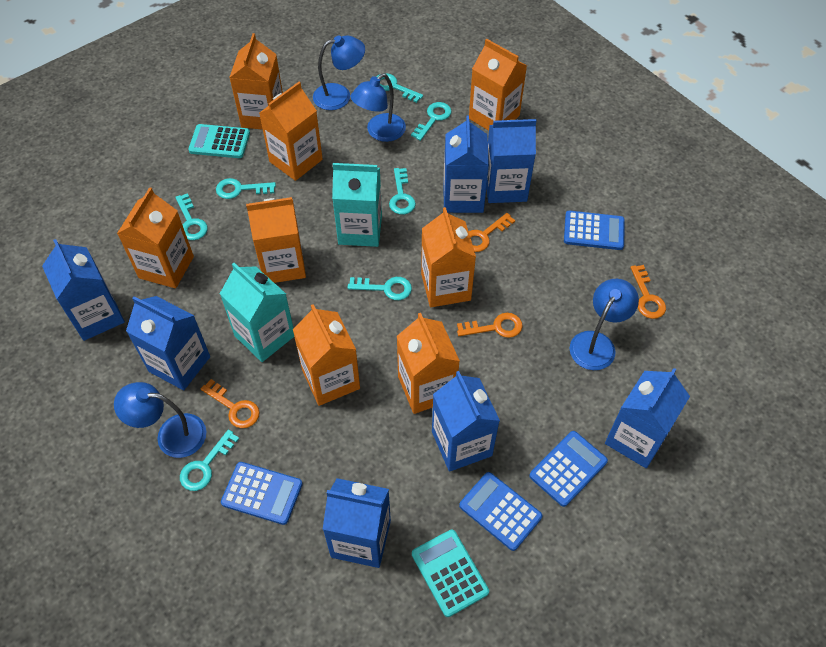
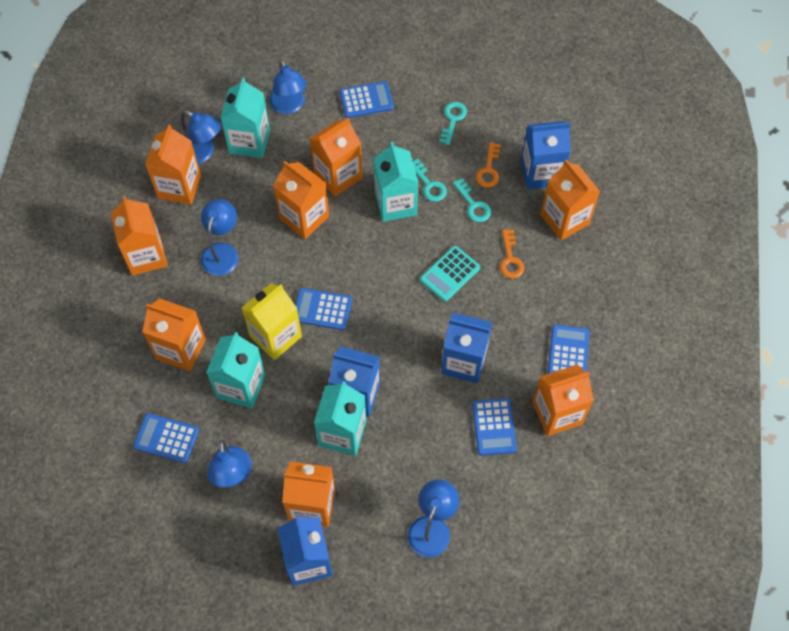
blue calculator: 4 -> 5
blue carton: 7 -> 4
blue lamp: 4 -> 5
orange key: 4 -> 2
turquoise calculator: 2 -> 1
turquoise carton: 2 -> 4
turquoise key: 7 -> 3
yellow carton: 0 -> 1

